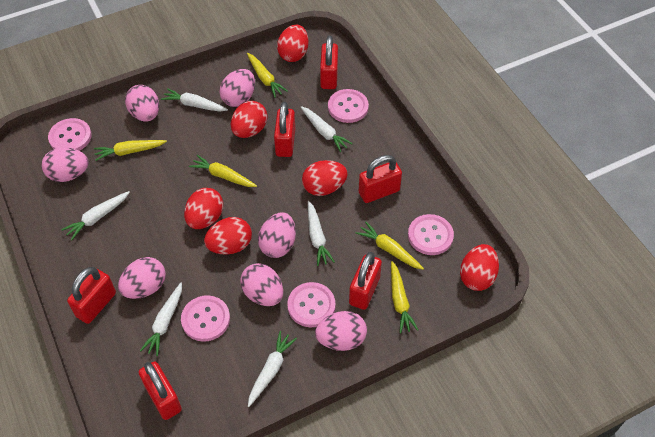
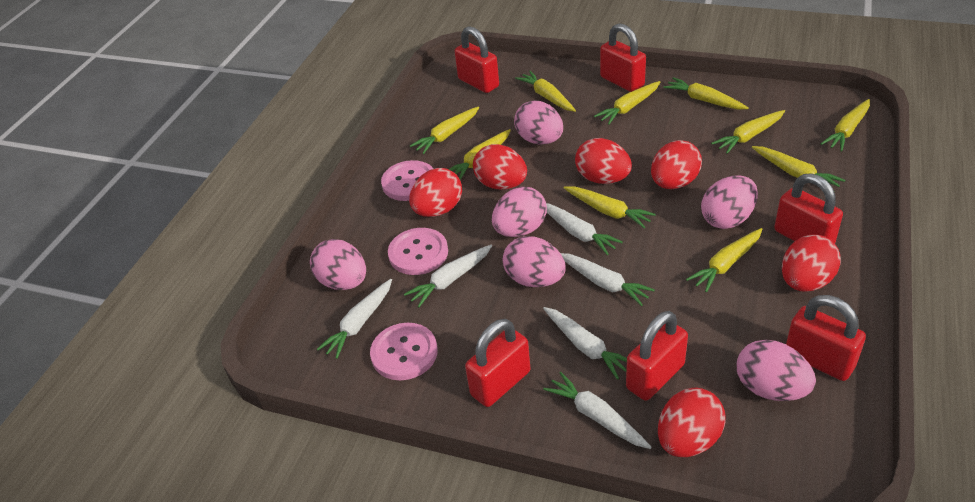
pink button: 5 -> 3
pink egg: 7 -> 6
yellow carrot: 5 -> 10

